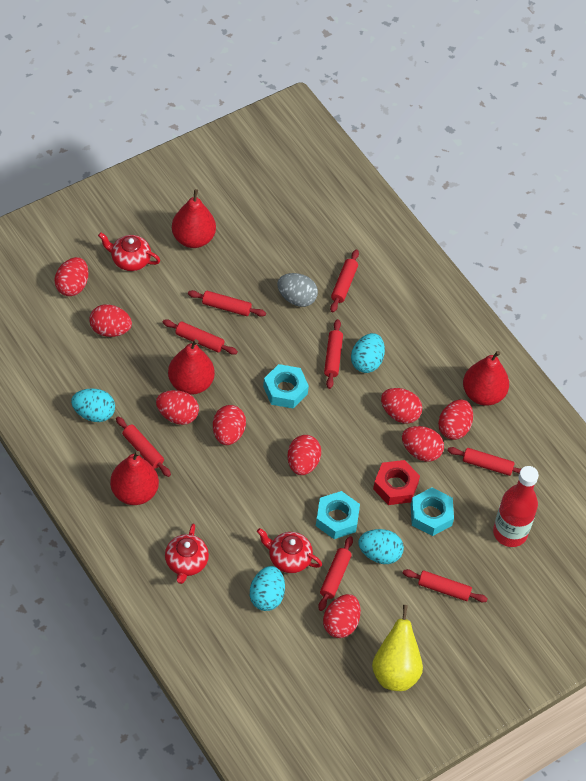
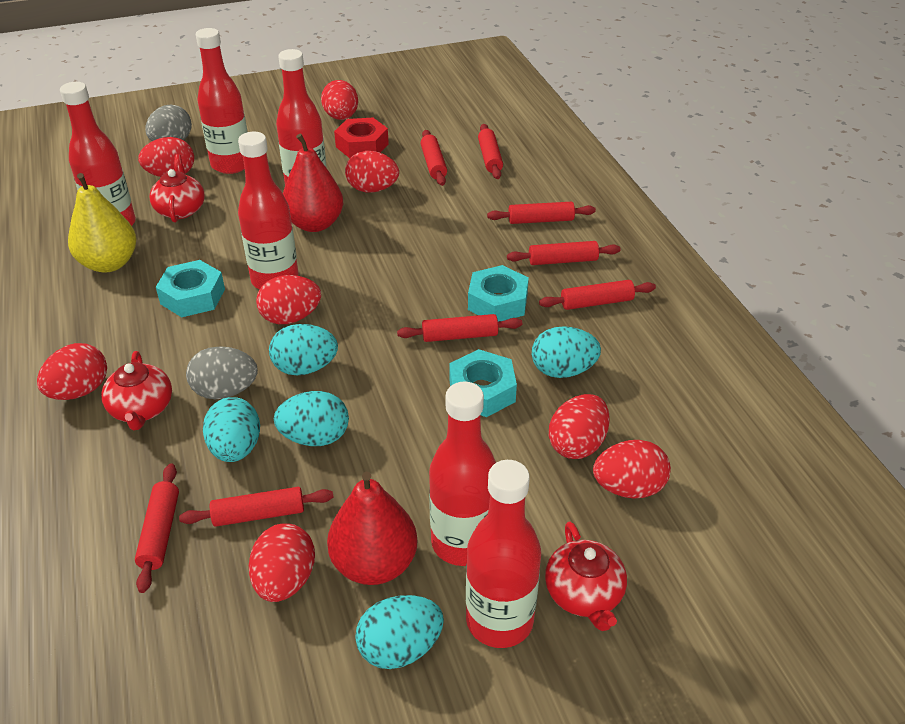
grey egg: 1 -> 2
red bottle: 1 -> 6
red egg: 9 -> 8
red pear: 4 -> 2
turquoise egg: 4 -> 5

